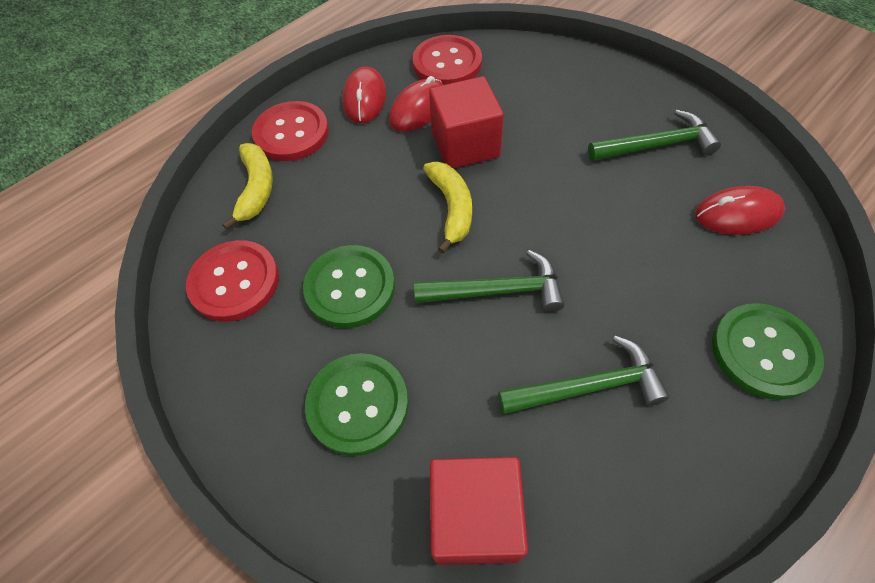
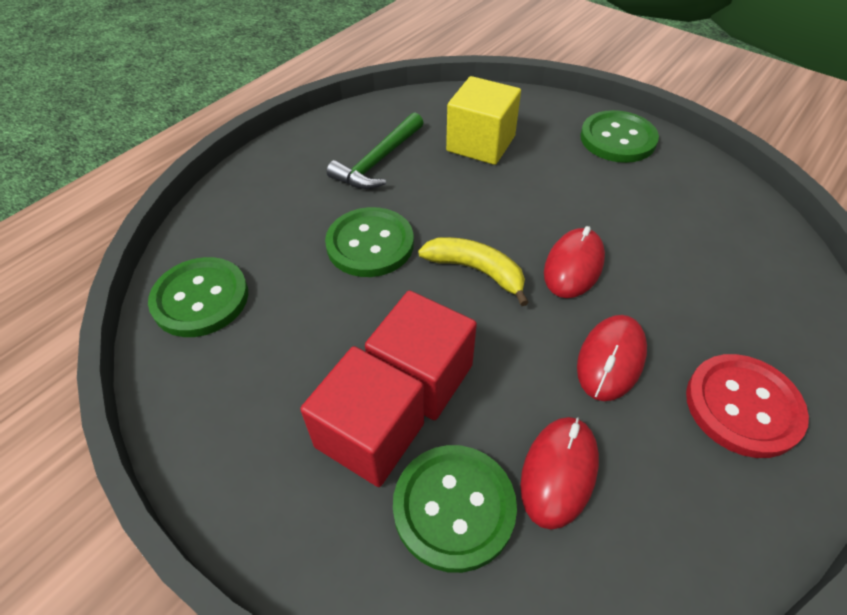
green button: 3 -> 4
green hammer: 3 -> 1
red button: 3 -> 1
yellow banana: 2 -> 1
yellow cube: 0 -> 1

